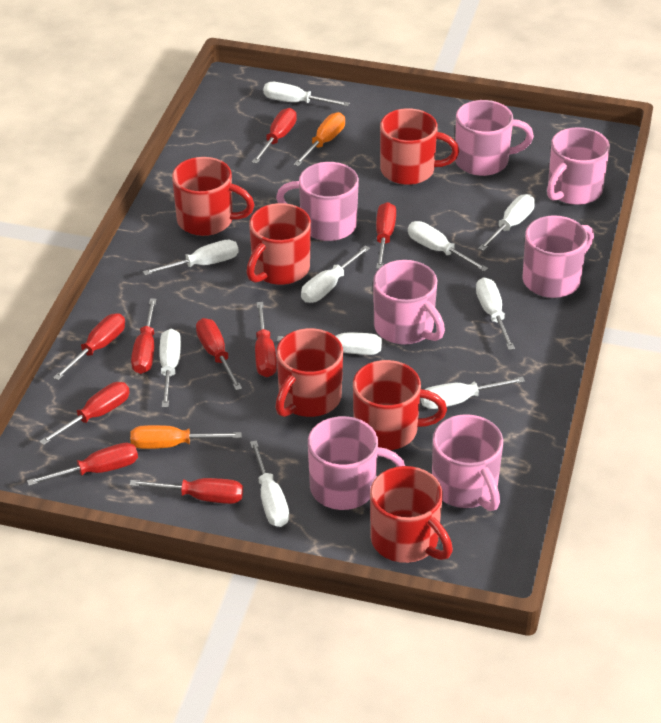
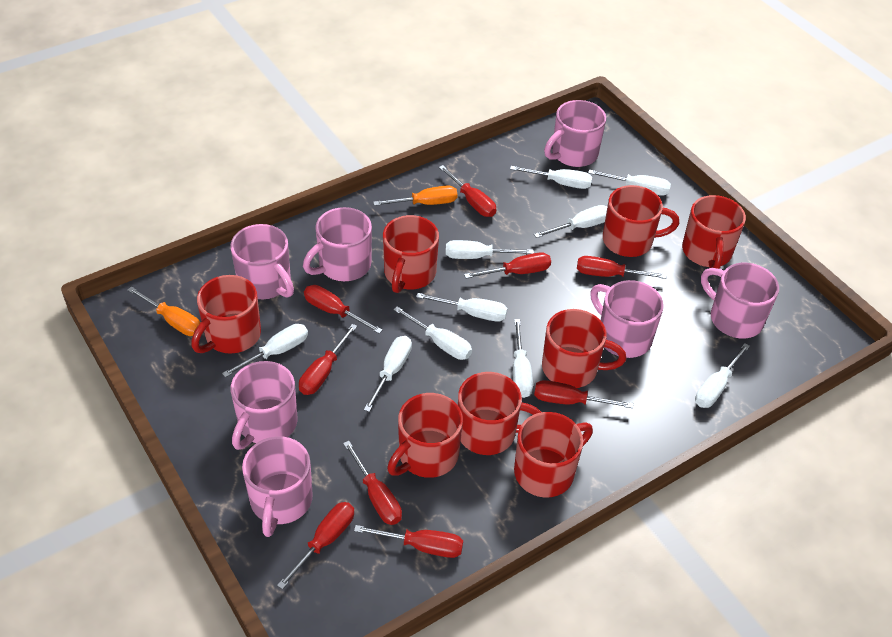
red mug: 6 -> 8

